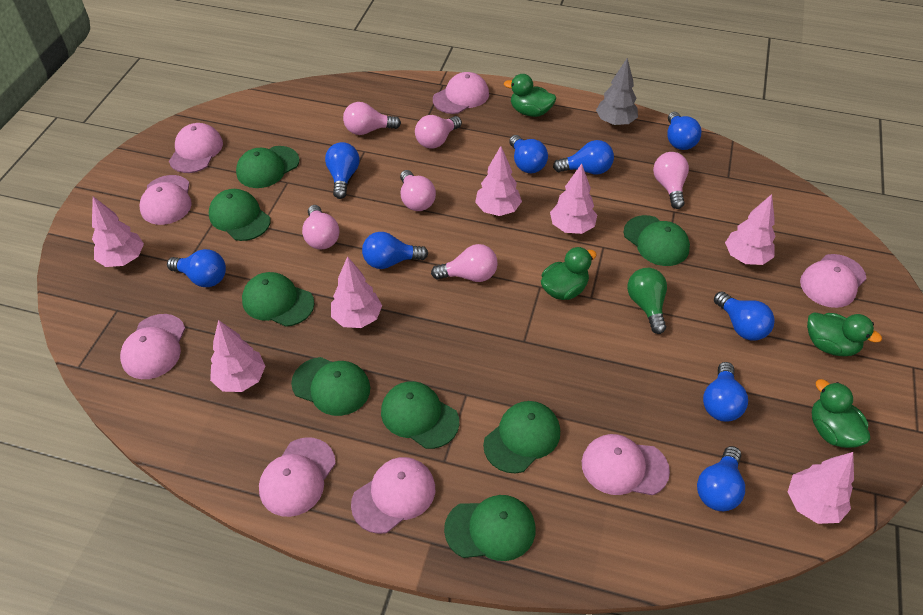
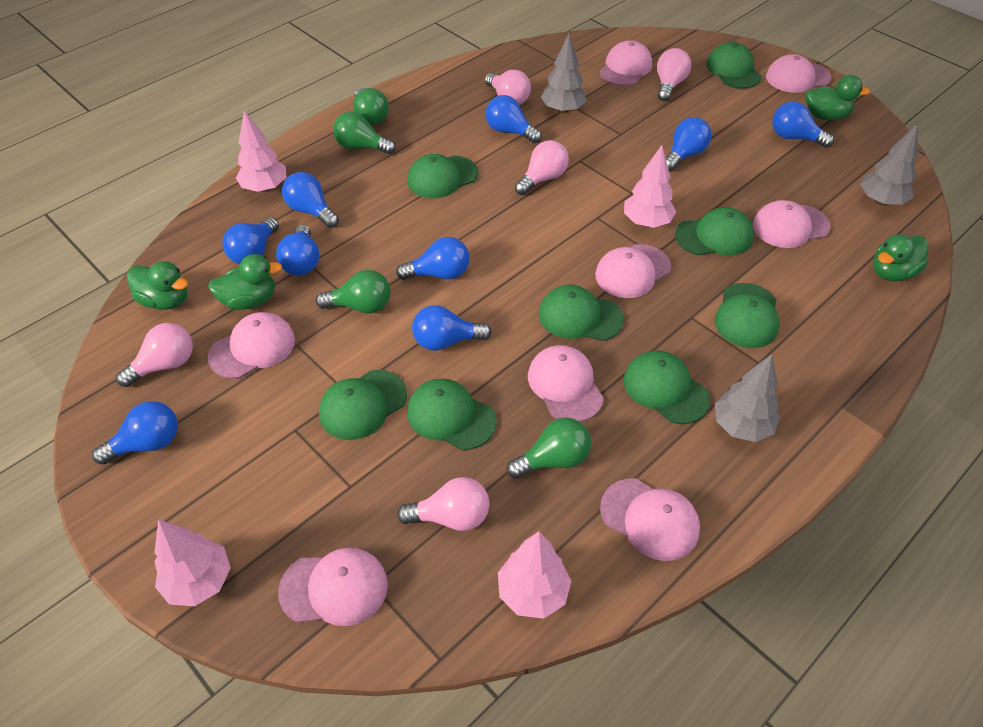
green light bulb: 1 -> 4
grey tree: 1 -> 3
pink light bulb: 6 -> 5
pink tree: 7 -> 4

